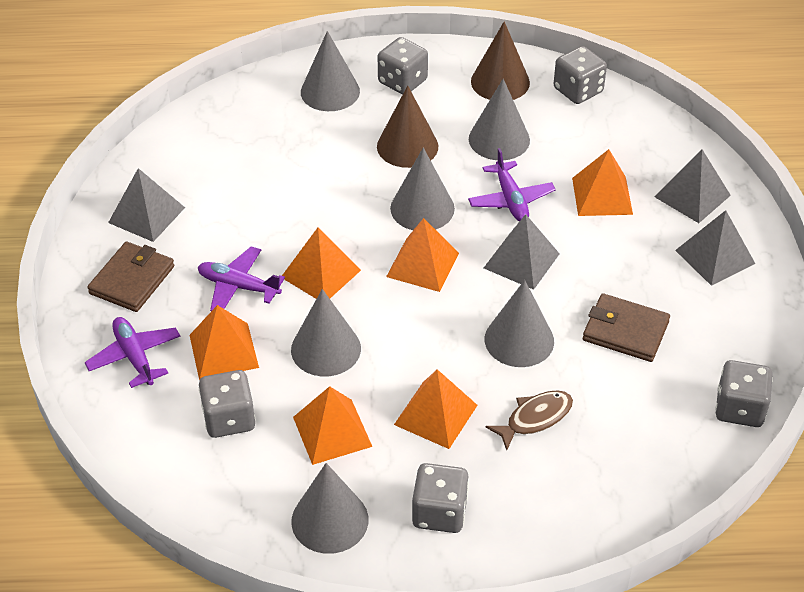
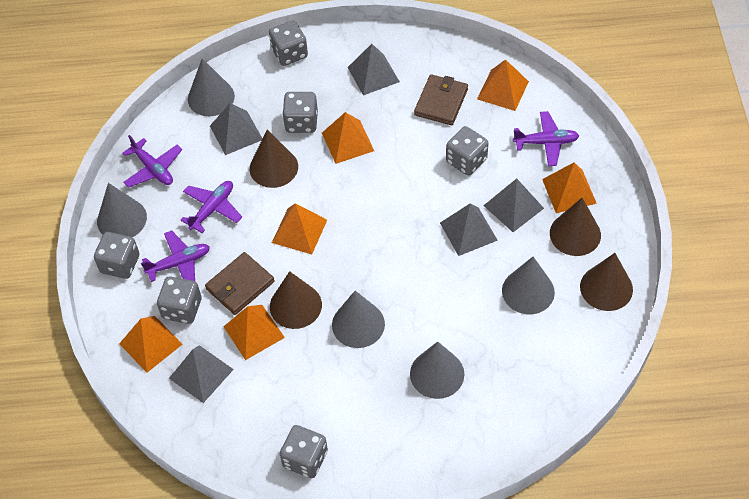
brown cone: 2 -> 4
brown fish: 1 -> 0
grey cone: 6 -> 5
grey dice: 5 -> 6
grey pyramid: 4 -> 5
purple plane: 3 -> 4

